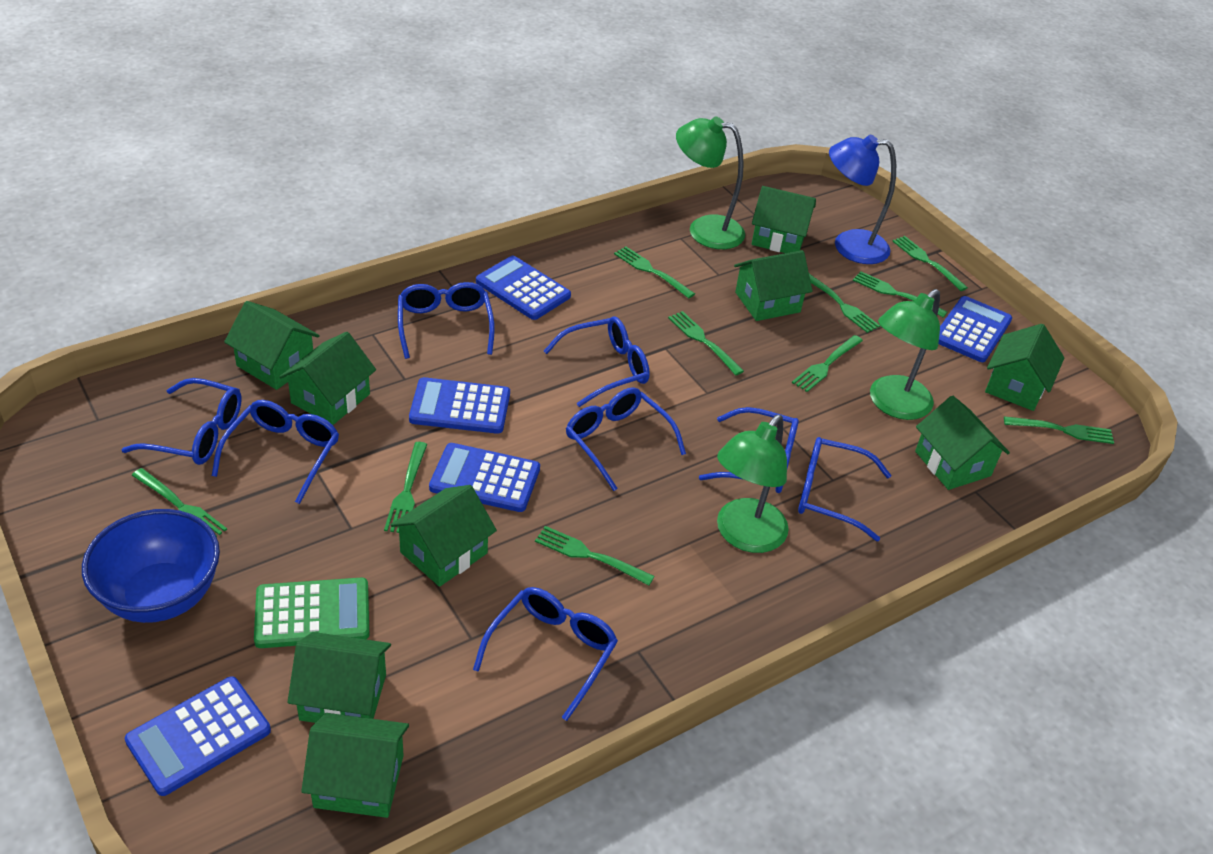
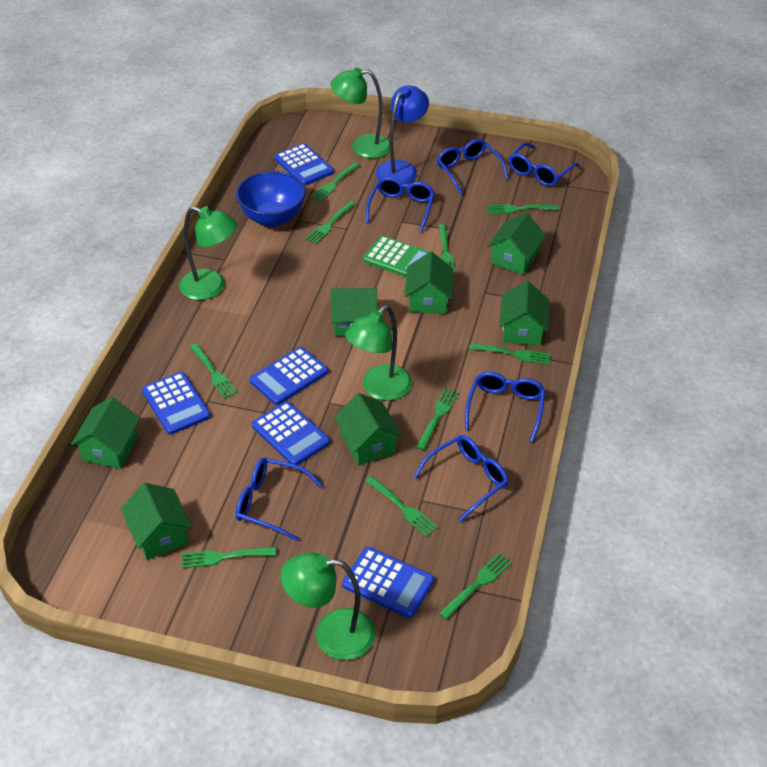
blue glasses: 8 -> 6
green house: 9 -> 7
green lamp: 3 -> 4

